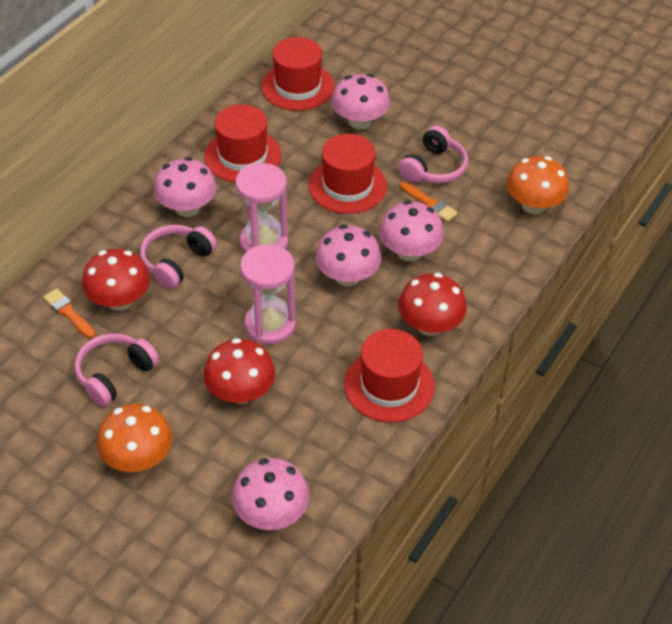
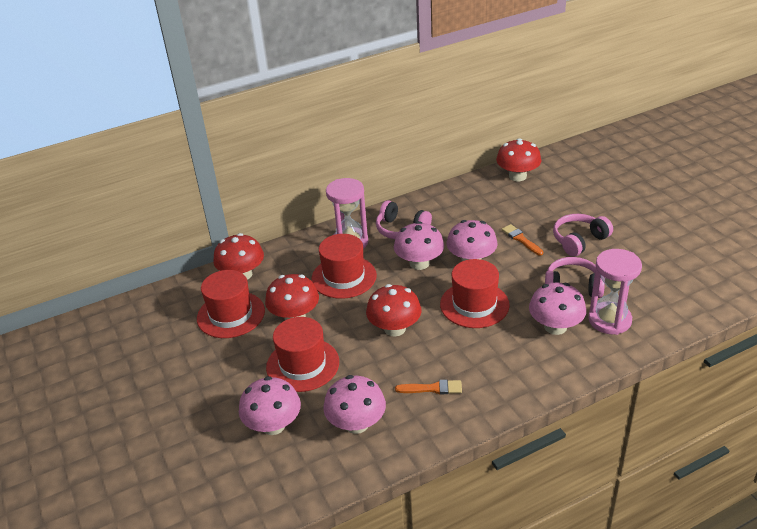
orange mushroom: 2 -> 0
red mushroom: 3 -> 4

